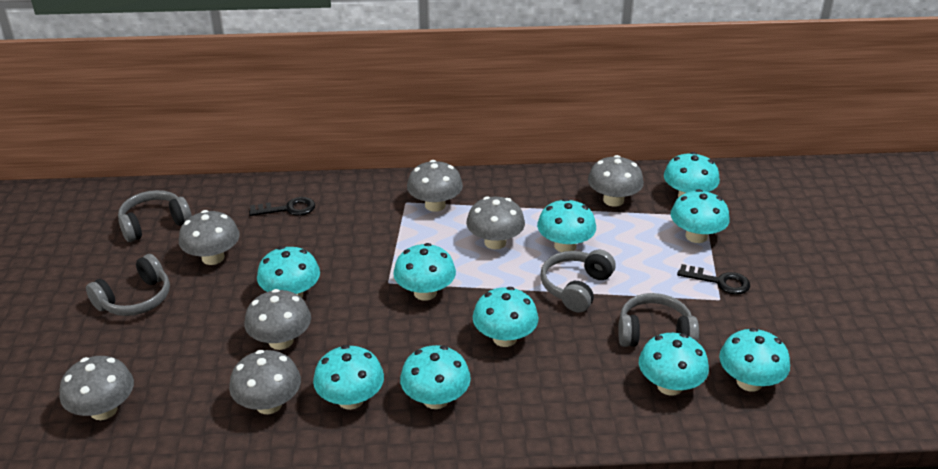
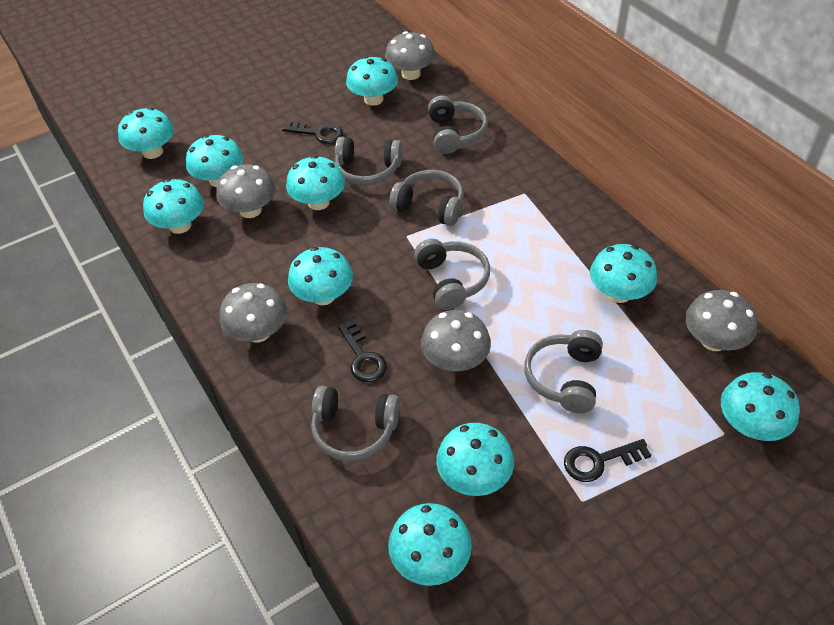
black key: 2 -> 3
grey headphones: 4 -> 6
grey mushroom: 7 -> 5

